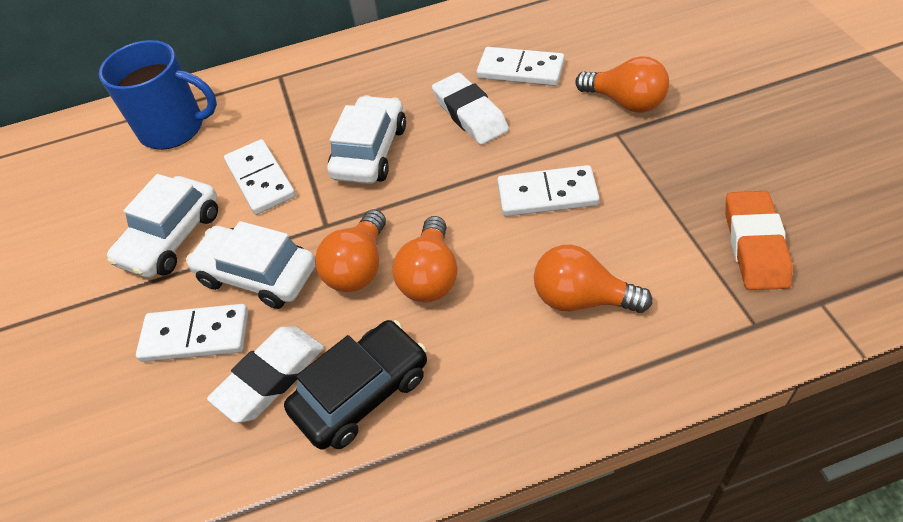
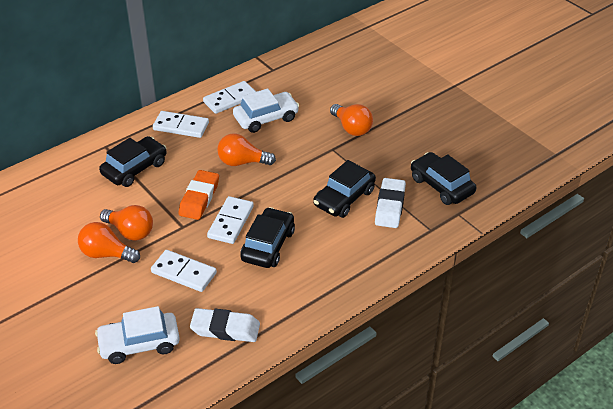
black car: 1 -> 4
blue mug: 1 -> 0
white car: 3 -> 2

